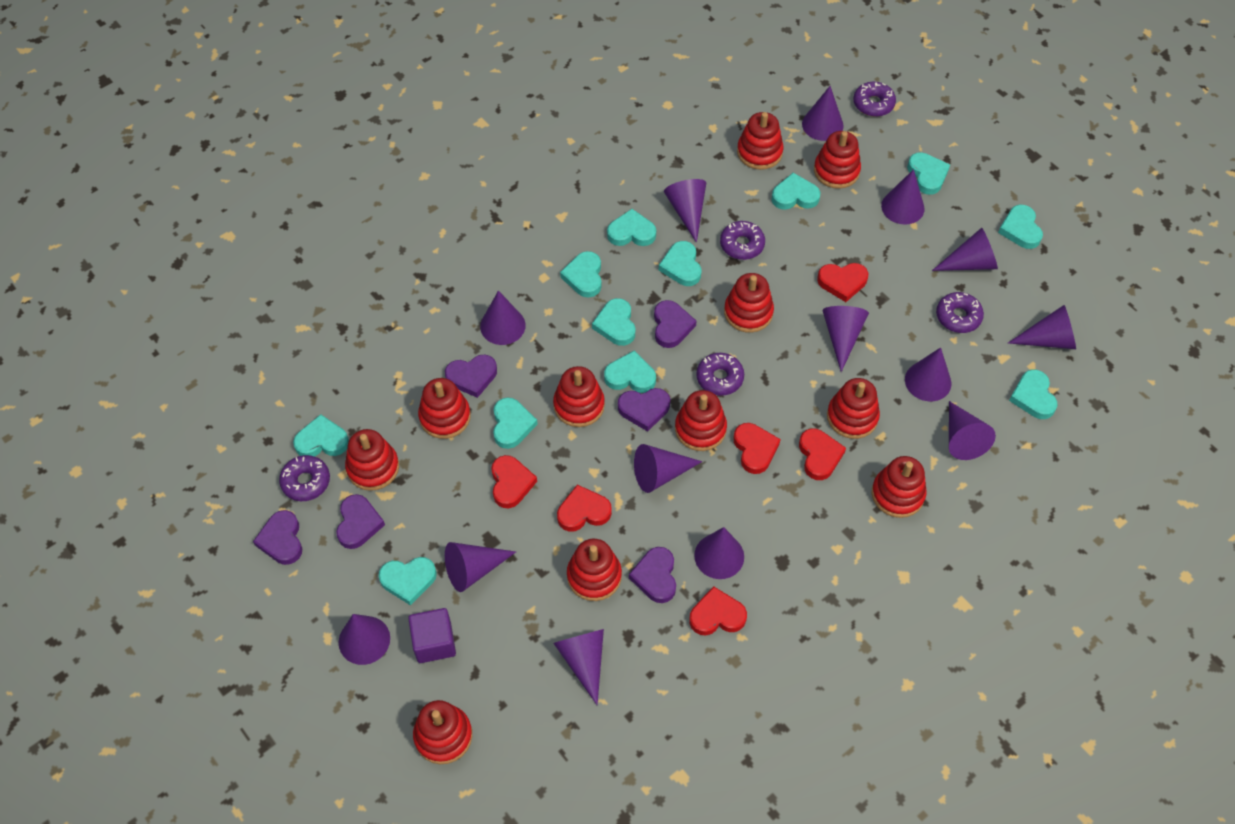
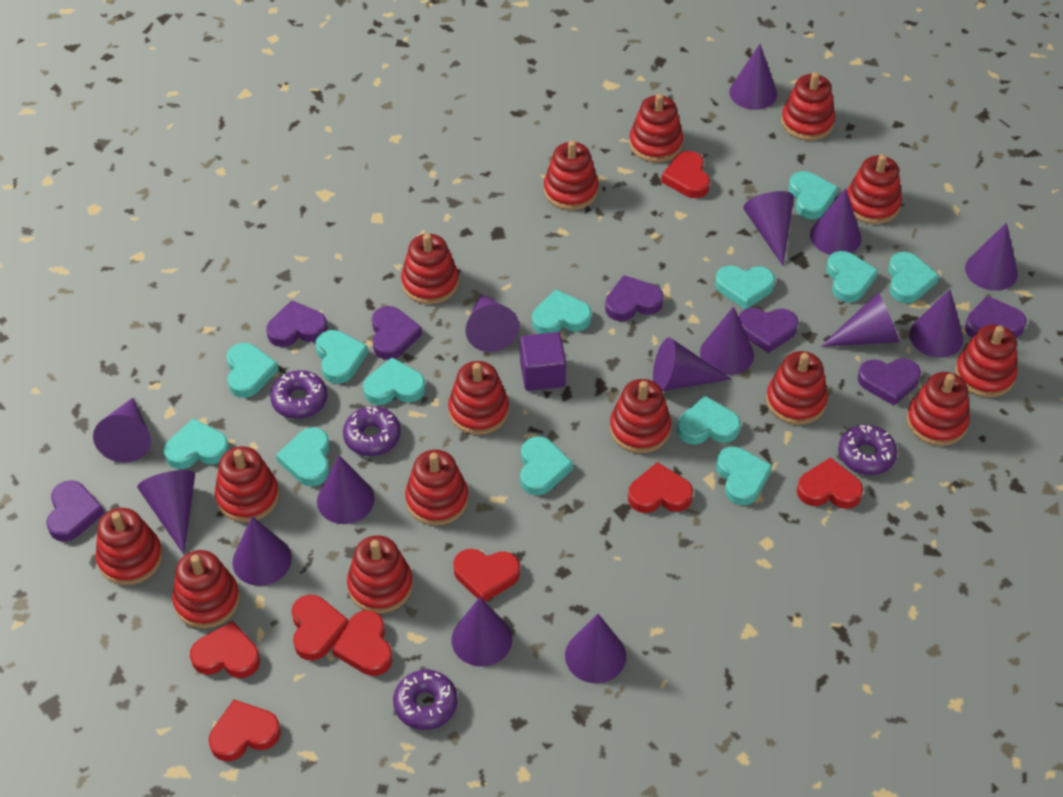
purple cone: 14 -> 15
purple donut: 5 -> 4
purple heart: 6 -> 7
red heart: 6 -> 8
red stacking toy: 11 -> 15
turquoise heart: 12 -> 13

